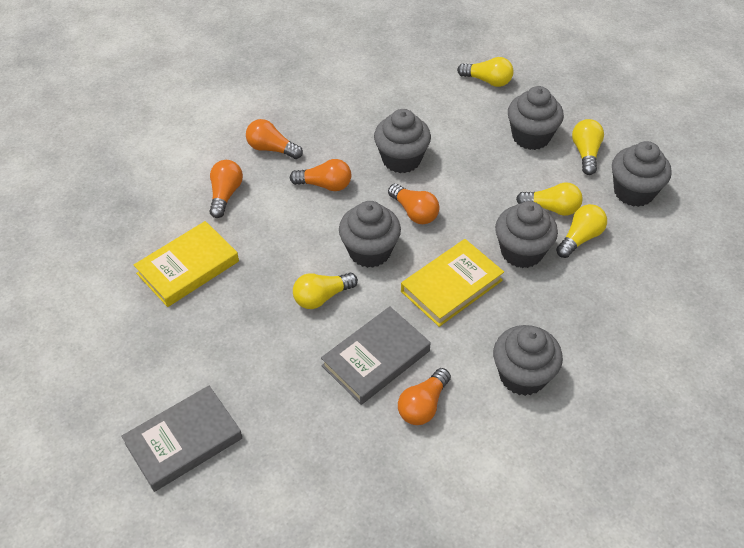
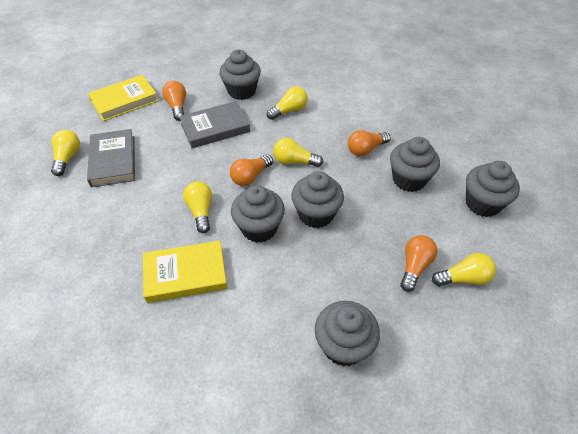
orange light bulb: 5 -> 4

